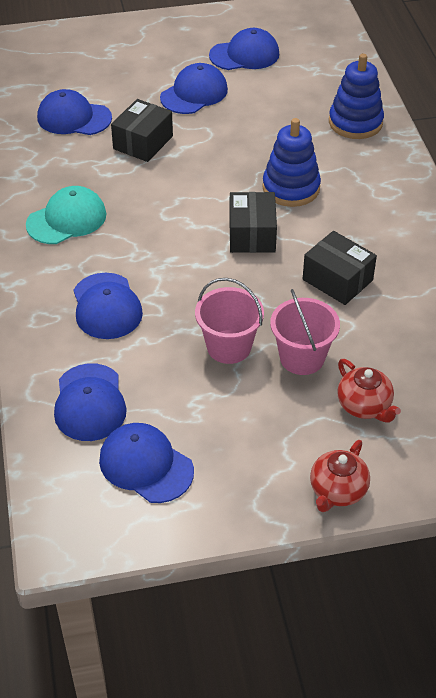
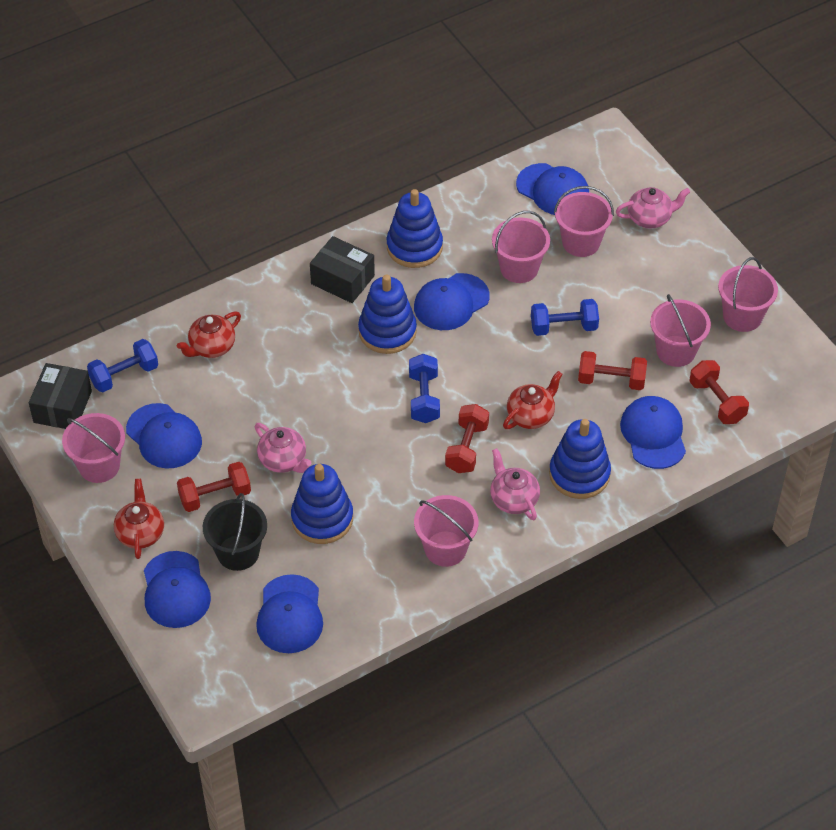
black box: 3 -> 2
black bucket: 0 -> 1
blue dumbbell: 0 -> 3
blue stacking toy: 2 -> 4
pink bucket: 2 -> 6
pink teapot: 0 -> 3
red dumbbell: 0 -> 4
red teapot: 2 -> 3
turquoise cap: 1 -> 0

